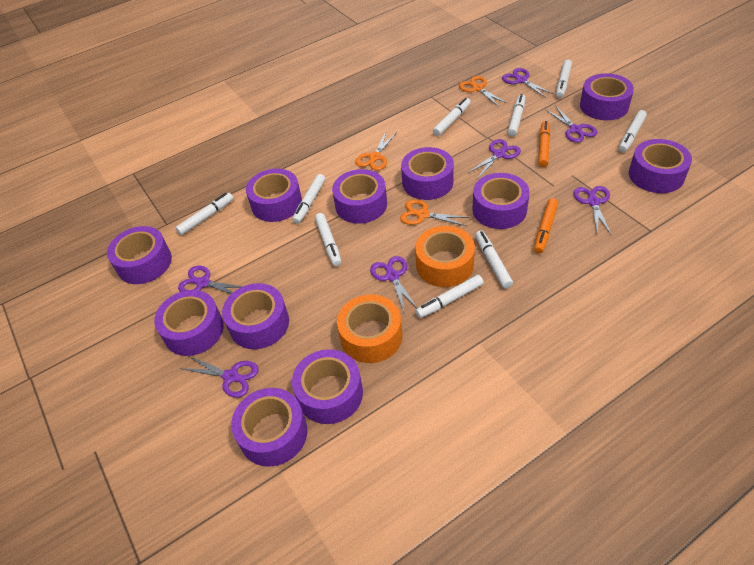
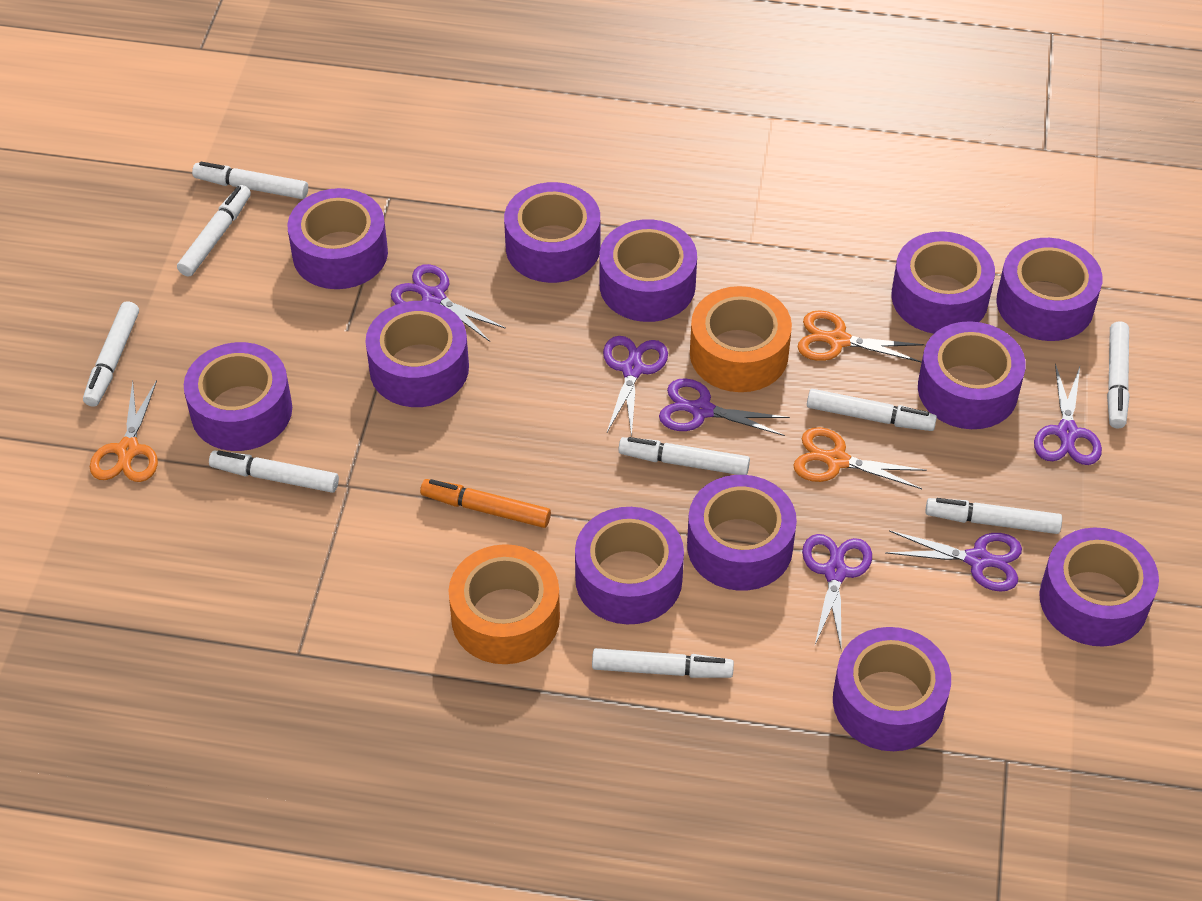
orange marker: 2 -> 1
purple scissors: 7 -> 6
purple tape: 11 -> 12

